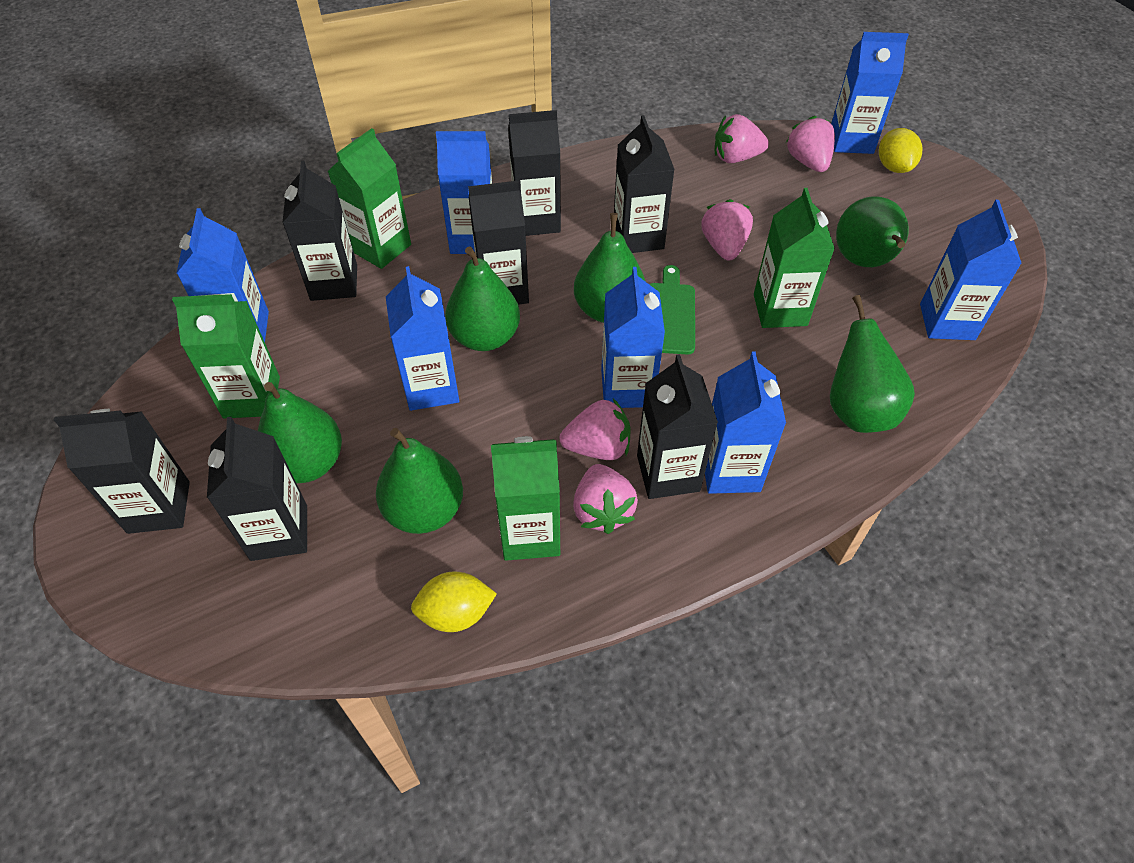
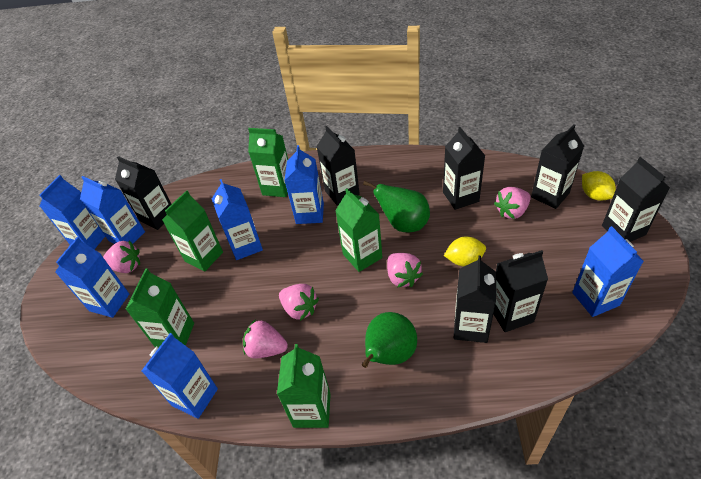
green carton: 4 -> 5
green cutting board: 1 -> 0
green pear: 6 -> 2

